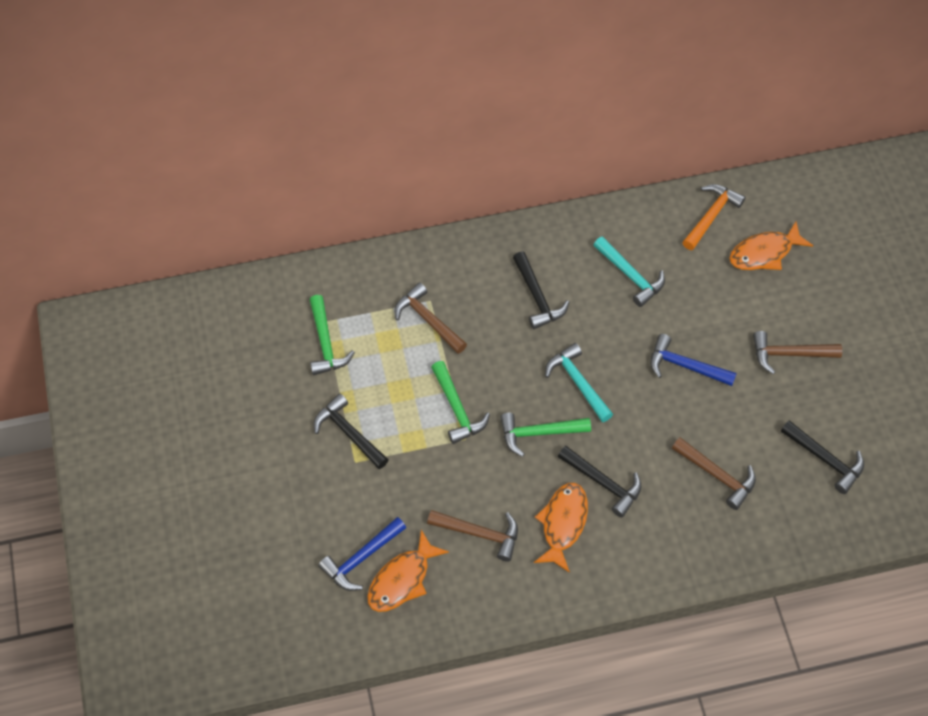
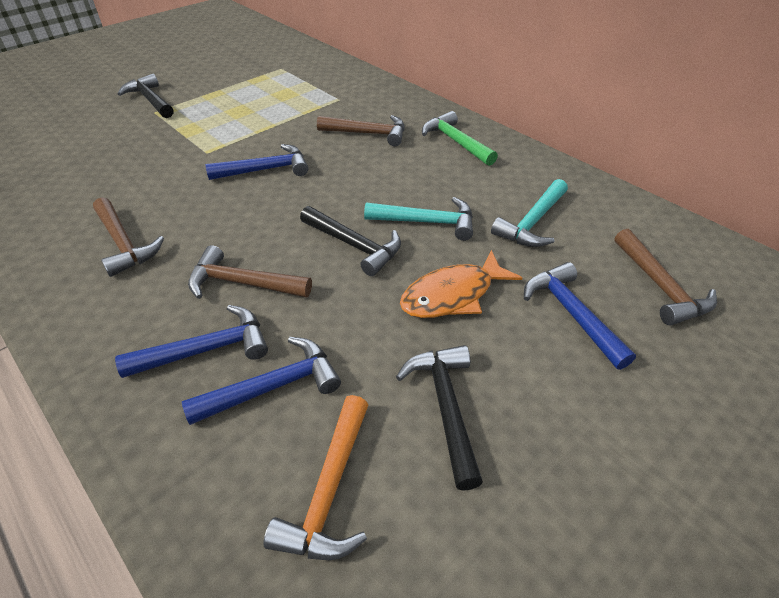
black hammer: 4 -> 3
blue hammer: 2 -> 4
green hammer: 3 -> 1
orange fish: 3 -> 1

